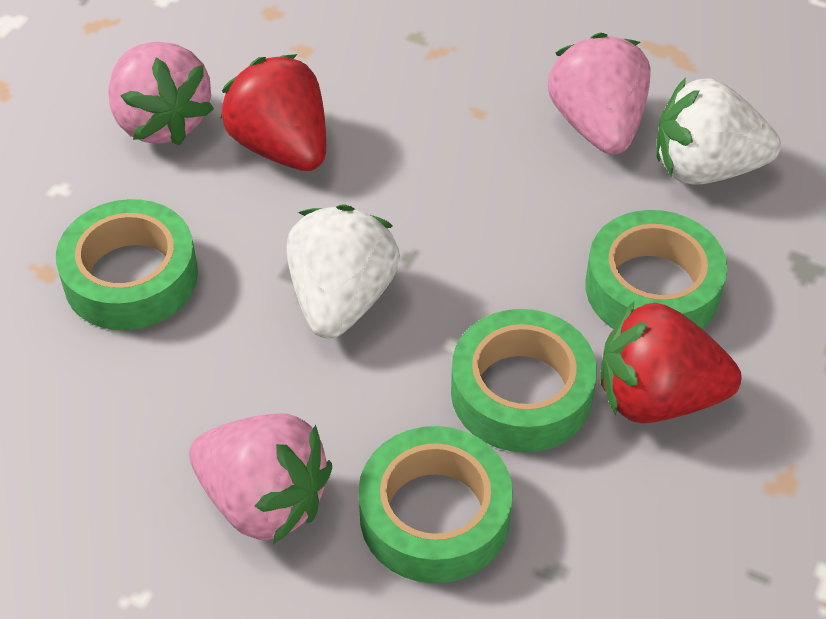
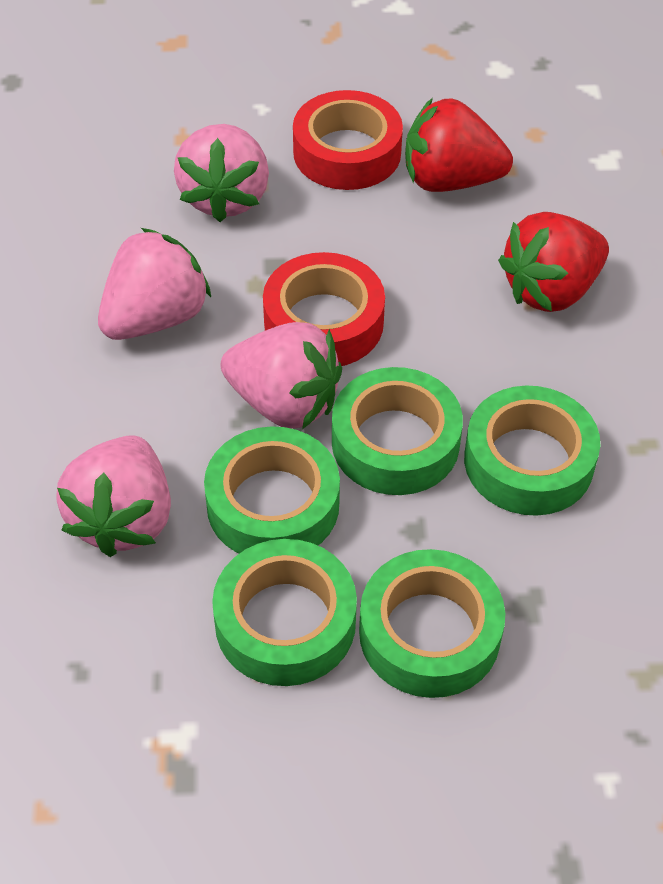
green tape: 4 -> 5
pink strawberry: 3 -> 4
red tape: 0 -> 2
white strawberry: 2 -> 0

